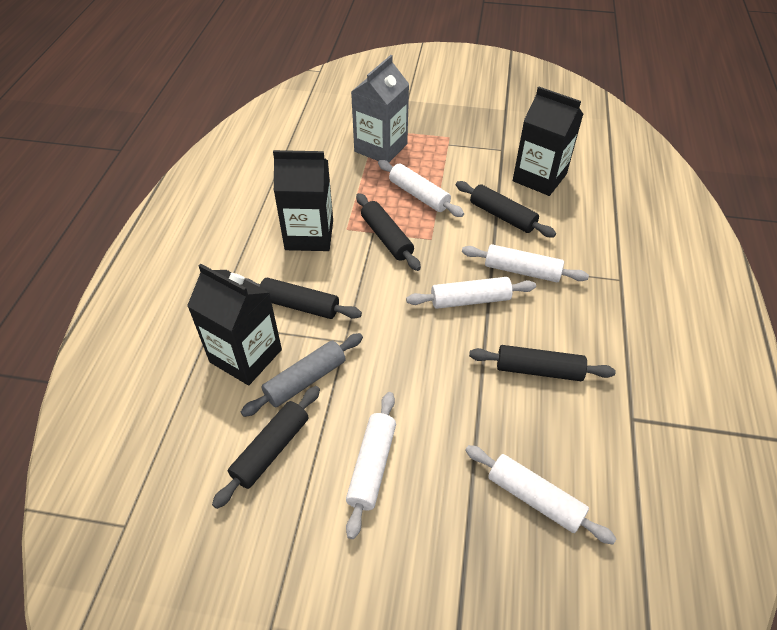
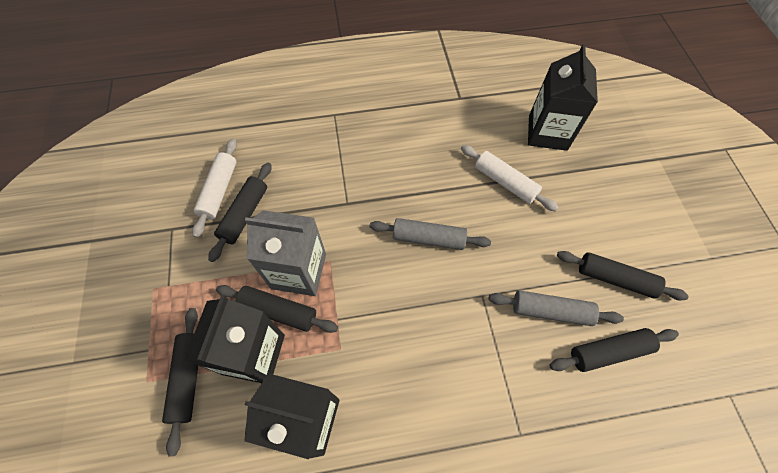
grey rolling pin: 1 -> 2
white rolling pin: 5 -> 2

